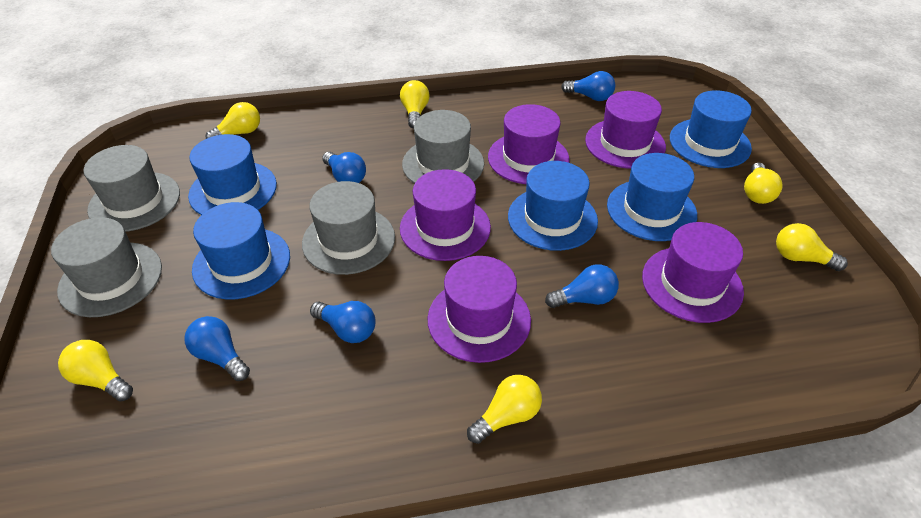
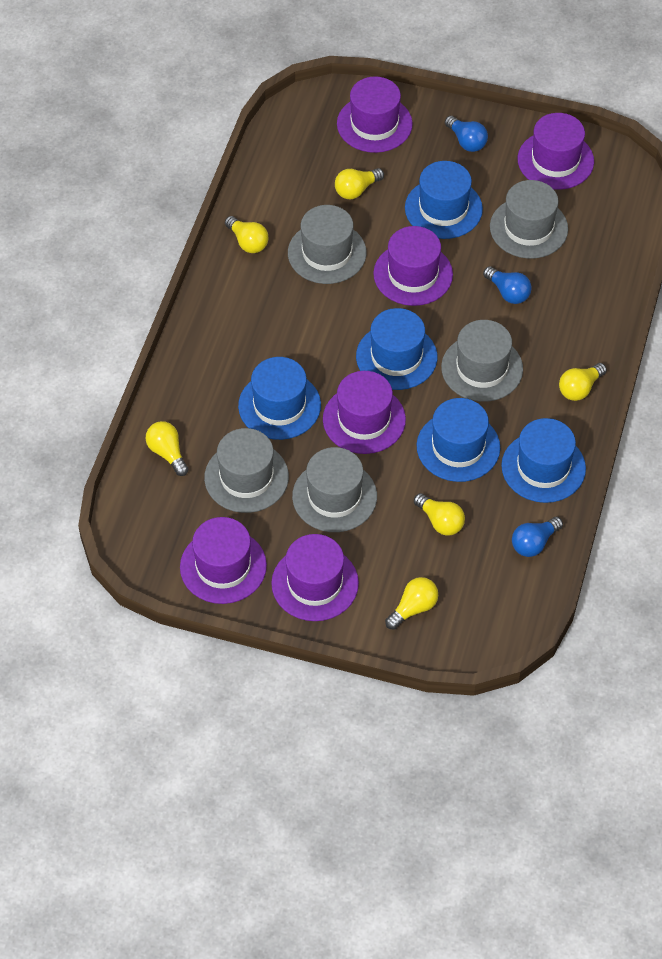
blue light bulb: 5 -> 3
grey hat: 4 -> 5
purple hat: 5 -> 6

